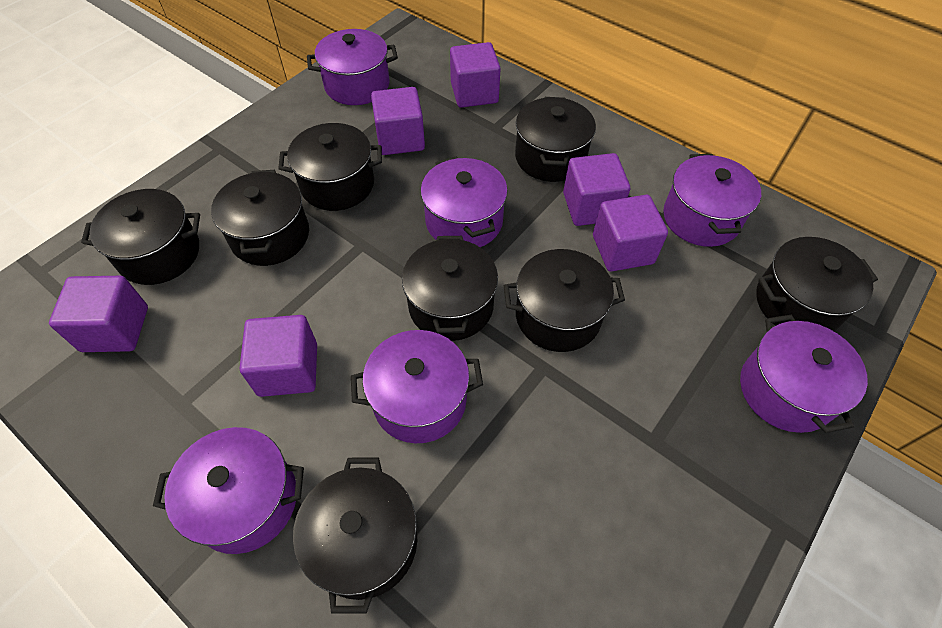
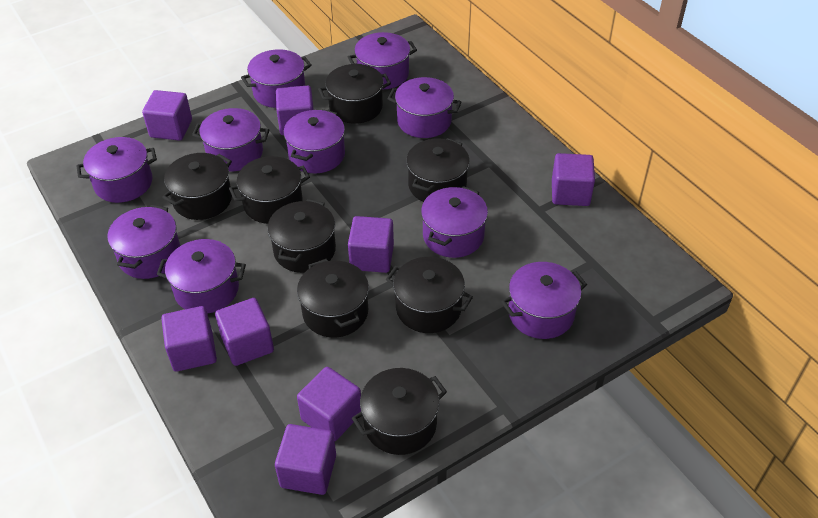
purple cube: 6 -> 8
purple pot: 6 -> 10

